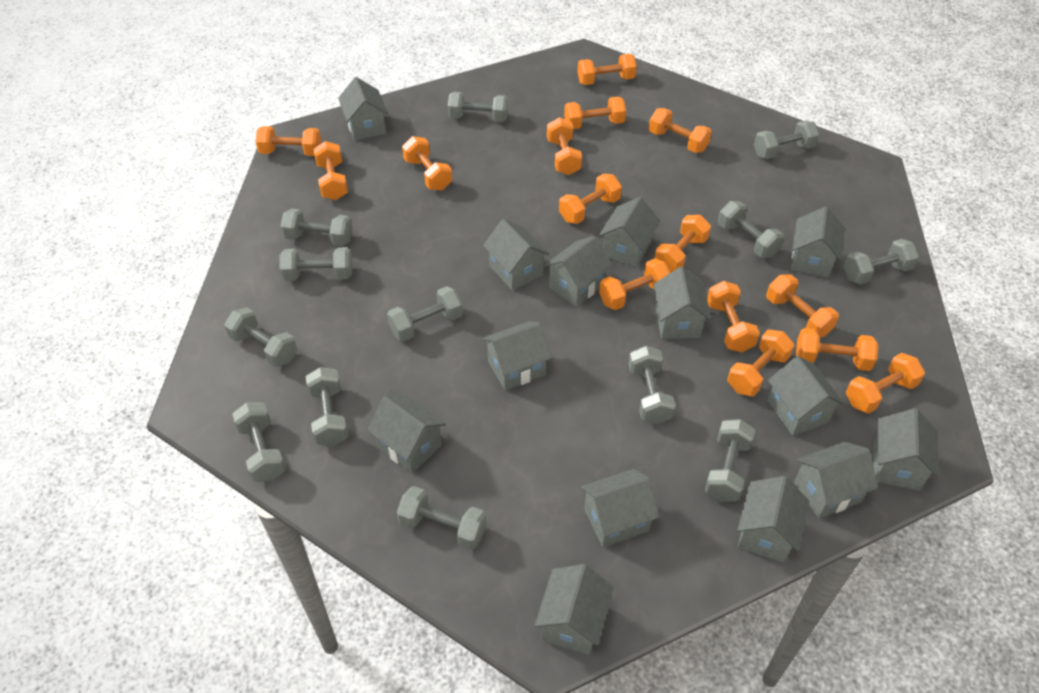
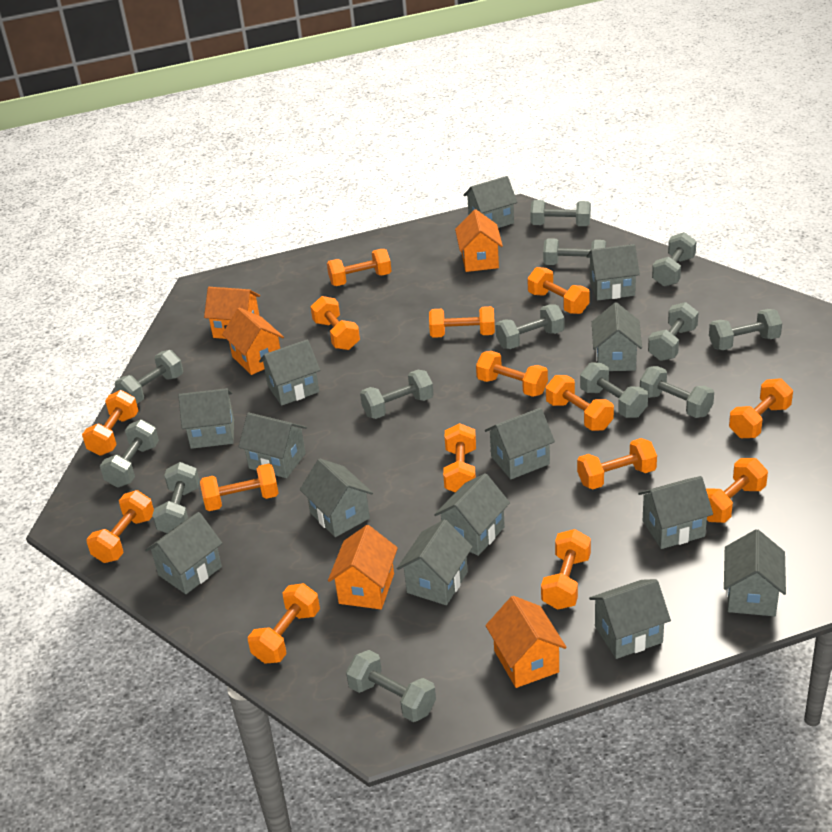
orange house: 0 -> 5

